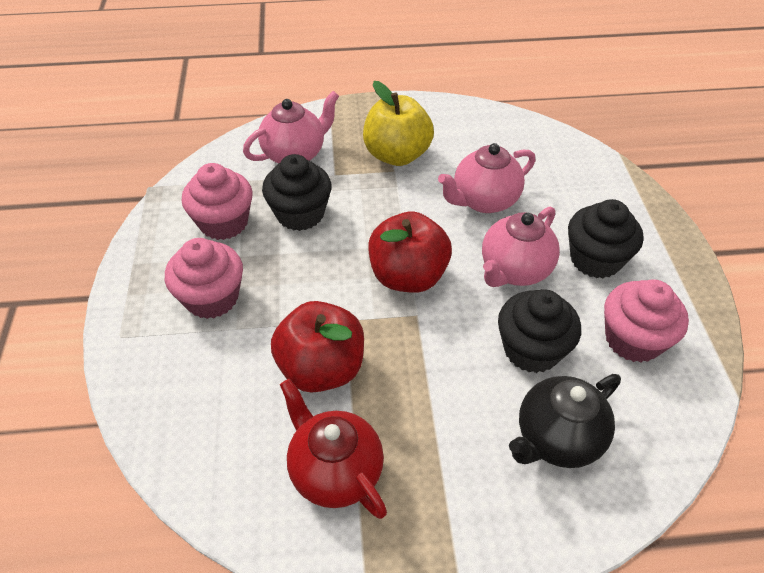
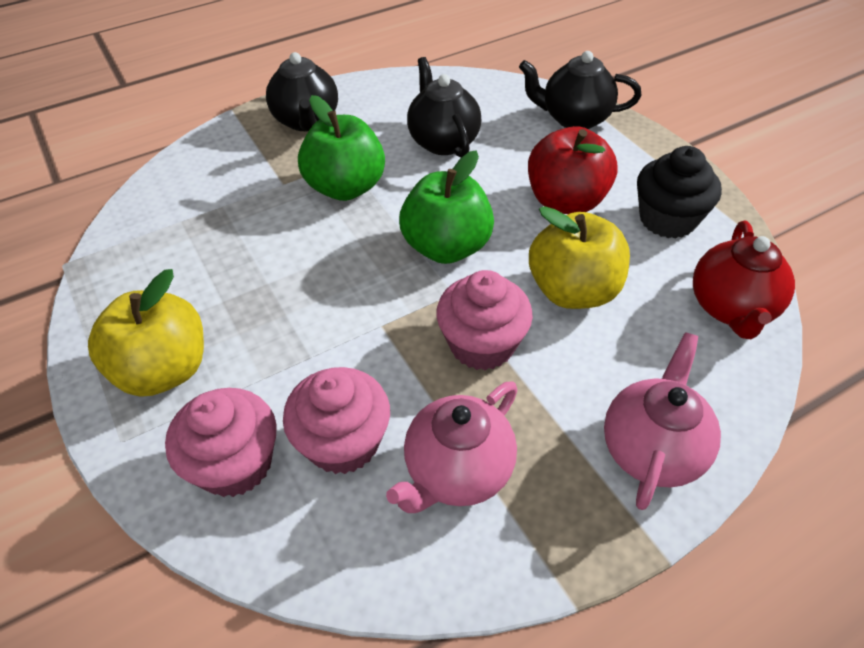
black cupcake: 3 -> 1
black teapot: 1 -> 3
green apple: 0 -> 2
pink teapot: 3 -> 2
red apple: 2 -> 1
yellow apple: 1 -> 2

